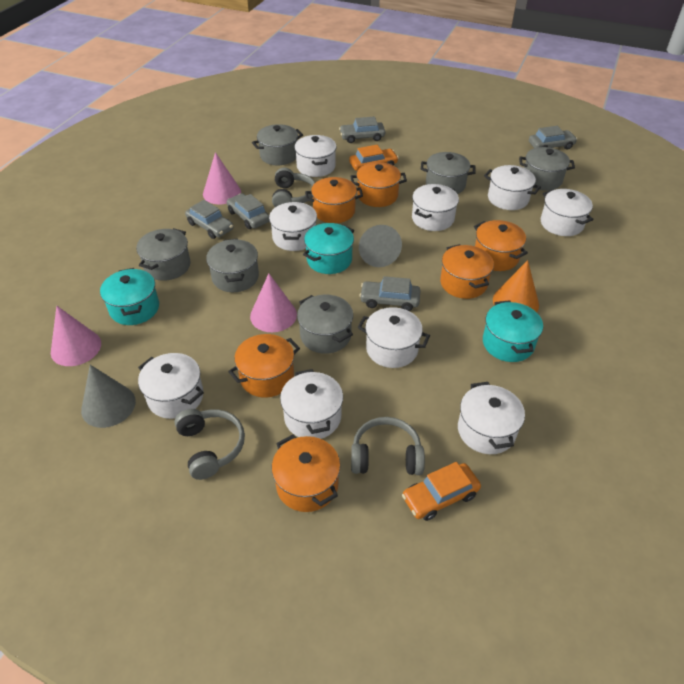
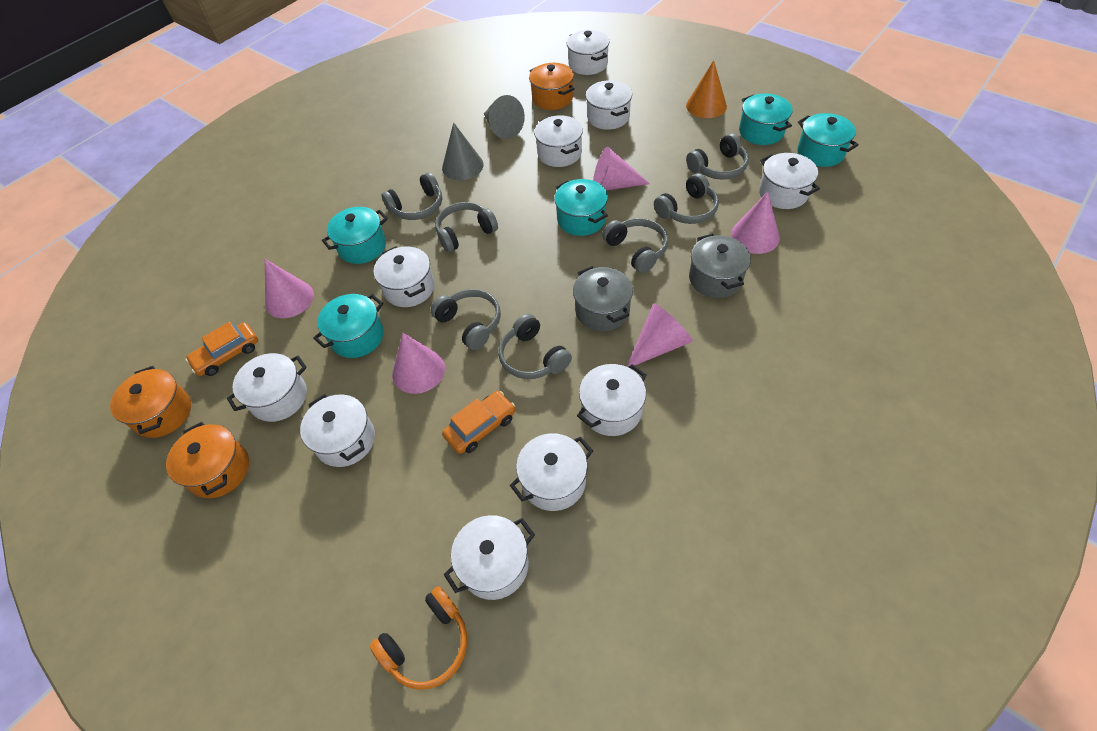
grey car: 5 -> 0
grey headphones: 3 -> 7
grey pot: 6 -> 2
orange headphones: 0 -> 1
orange pot: 6 -> 3
pink cone: 3 -> 5
turquoise pot: 3 -> 5
white pot: 9 -> 10

